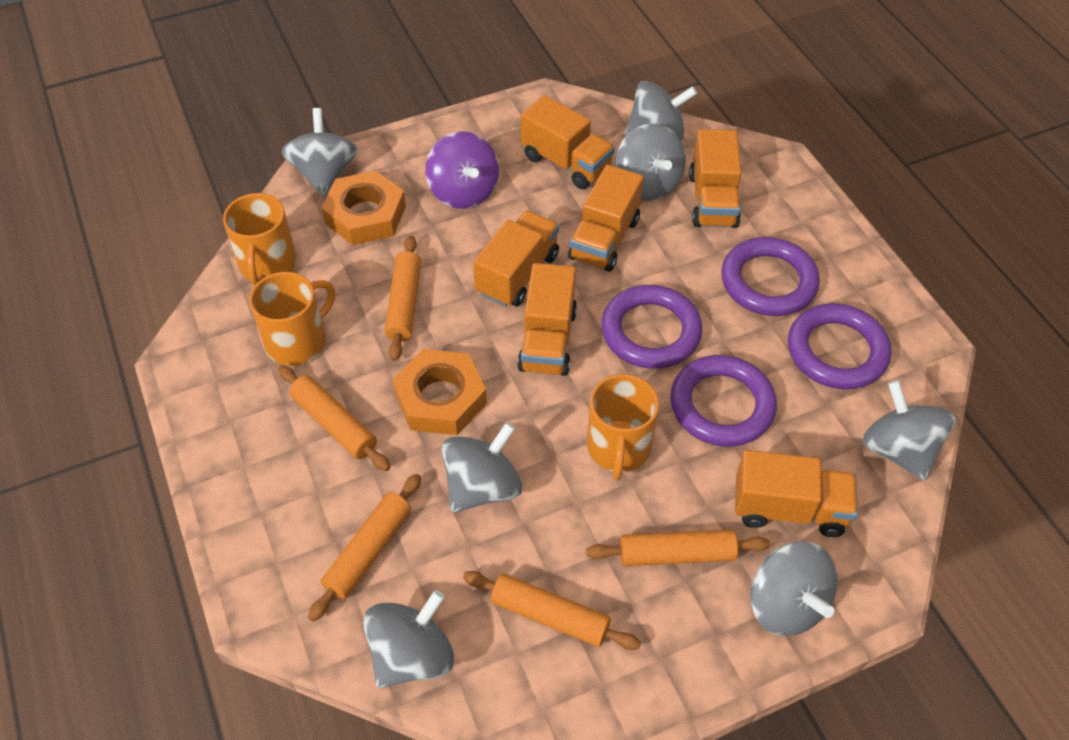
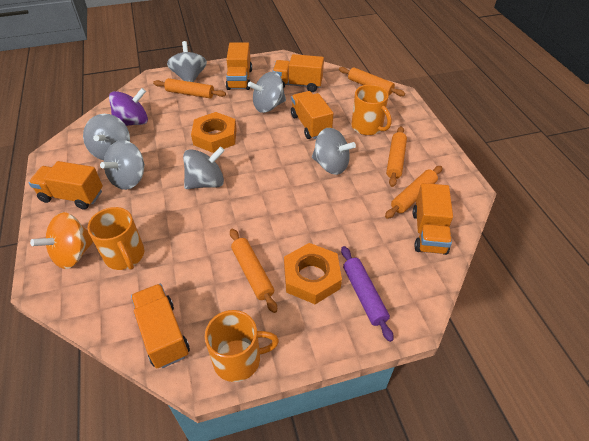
grey spinning top: 7 -> 6
orange spinning top: 0 -> 1
purple ring: 4 -> 0
purple rolling pin: 0 -> 1

